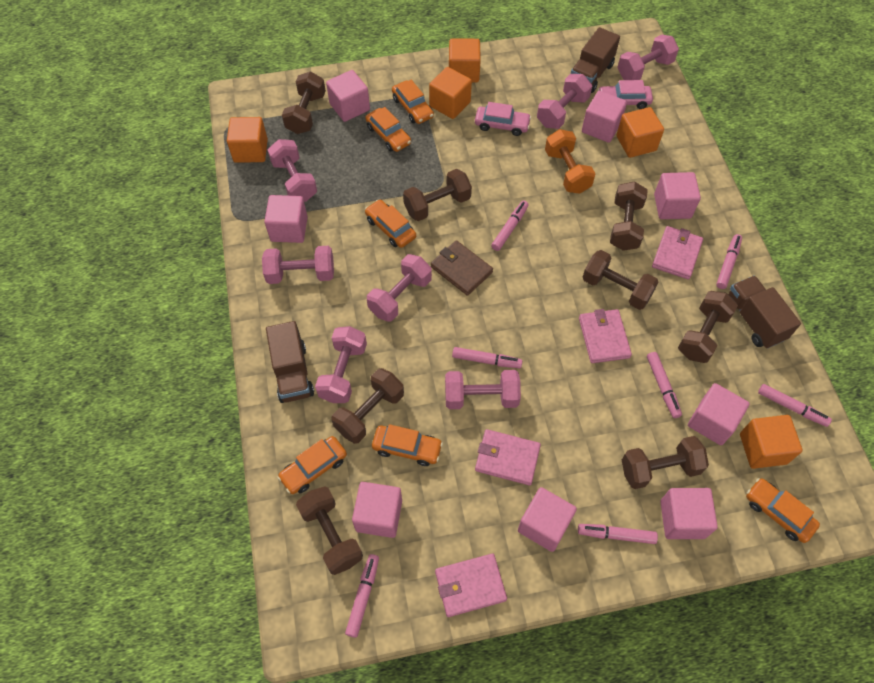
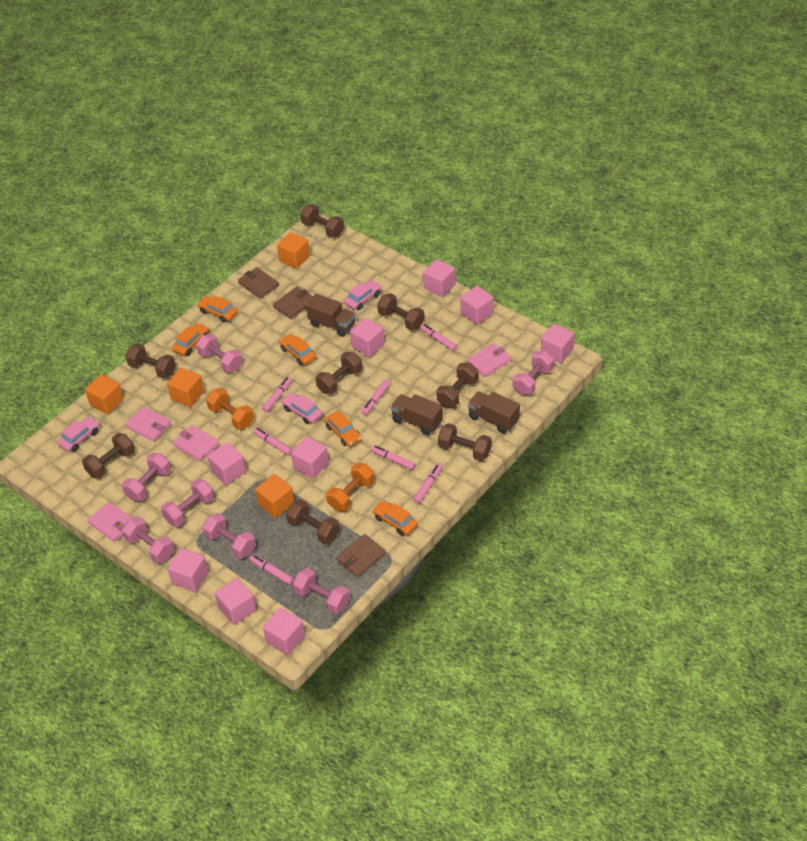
brown wallet: 1 -> 3
orange car: 6 -> 5
orange cube: 5 -> 4
orange dumbbell: 1 -> 2
pink car: 2 -> 3
pink cube: 8 -> 9

